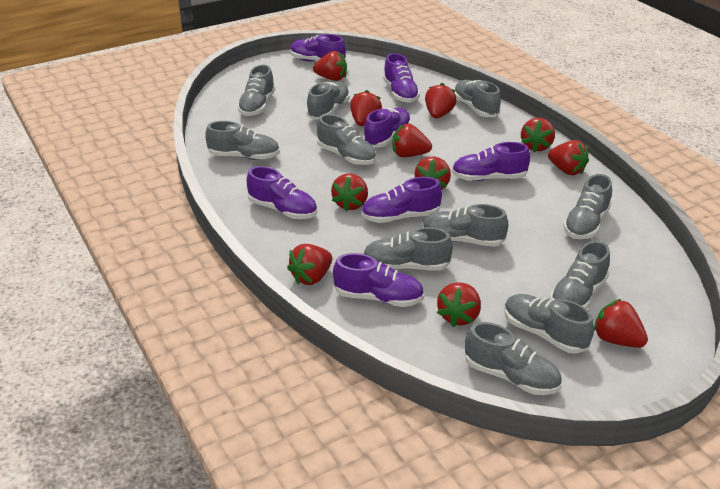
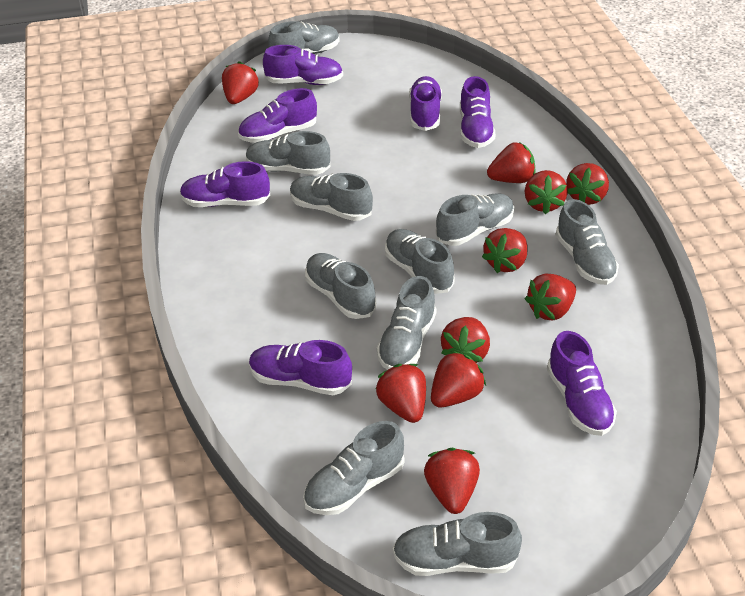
grey shoe: 11 -> 10
red strawberry: 11 -> 10

